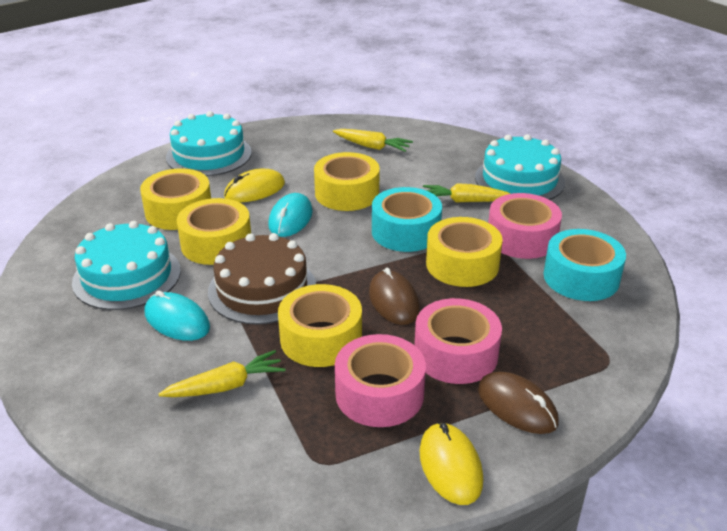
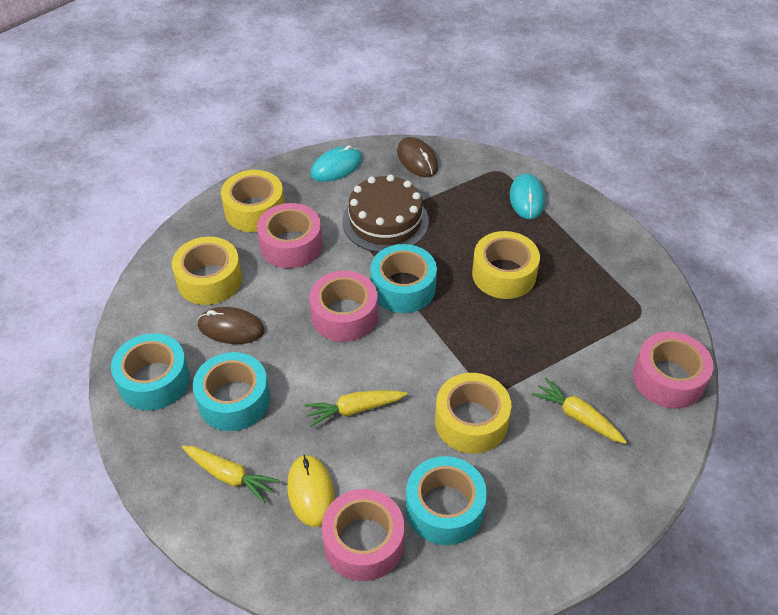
pink tape: 3 -> 4
turquoise cake: 3 -> 0
turquoise tape: 2 -> 4
yellow mouse: 2 -> 1
yellow tape: 5 -> 4

